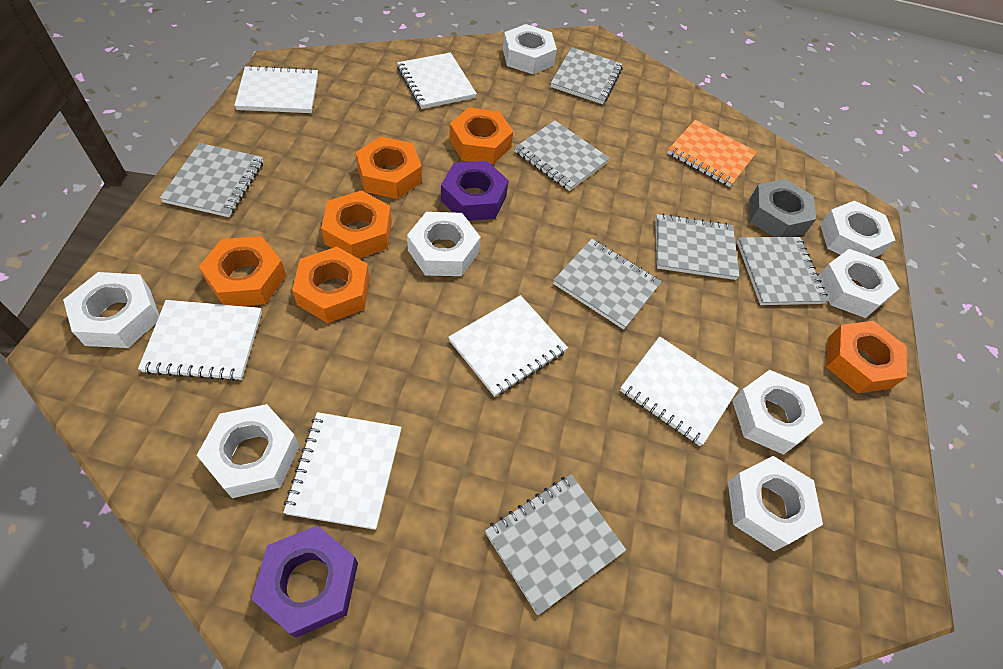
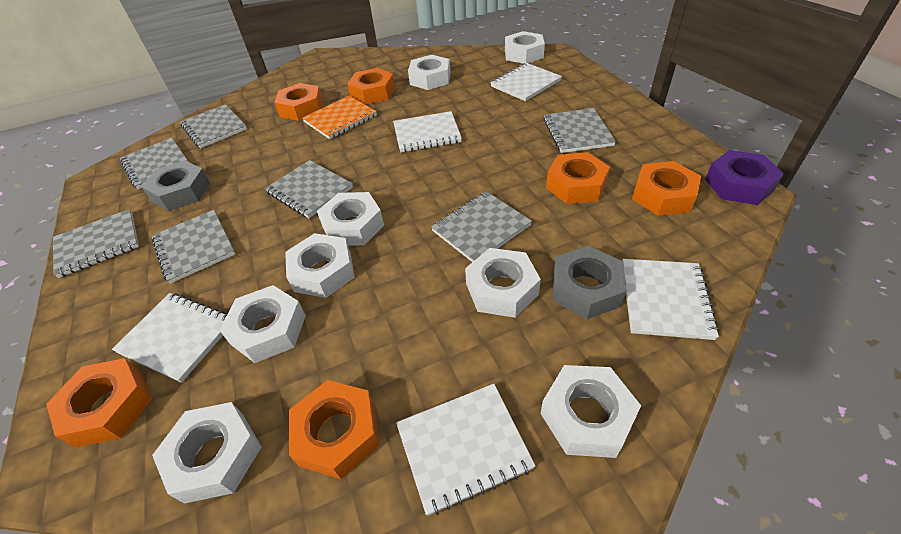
grey nut: 1 -> 2
purple nut: 2 -> 1
white notebook: 6 -> 5

